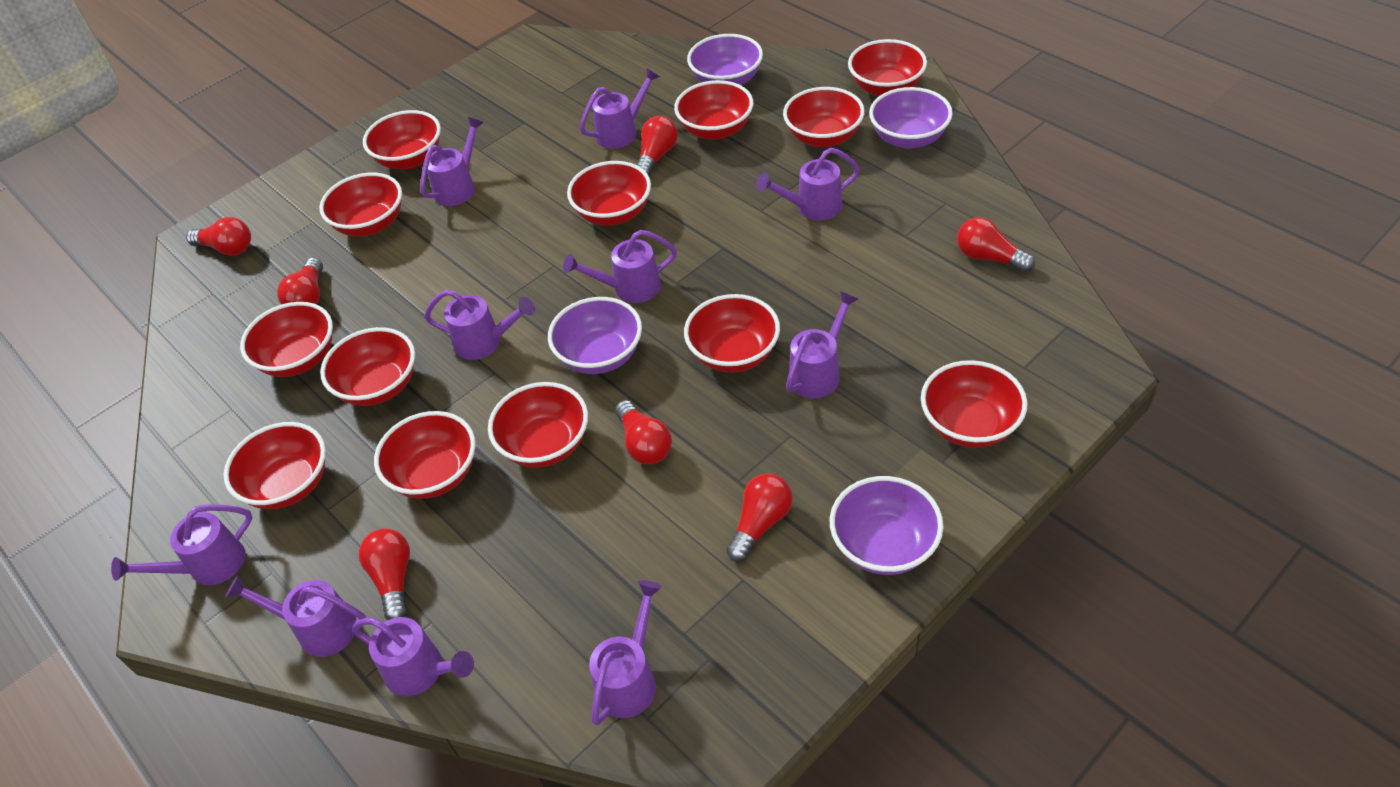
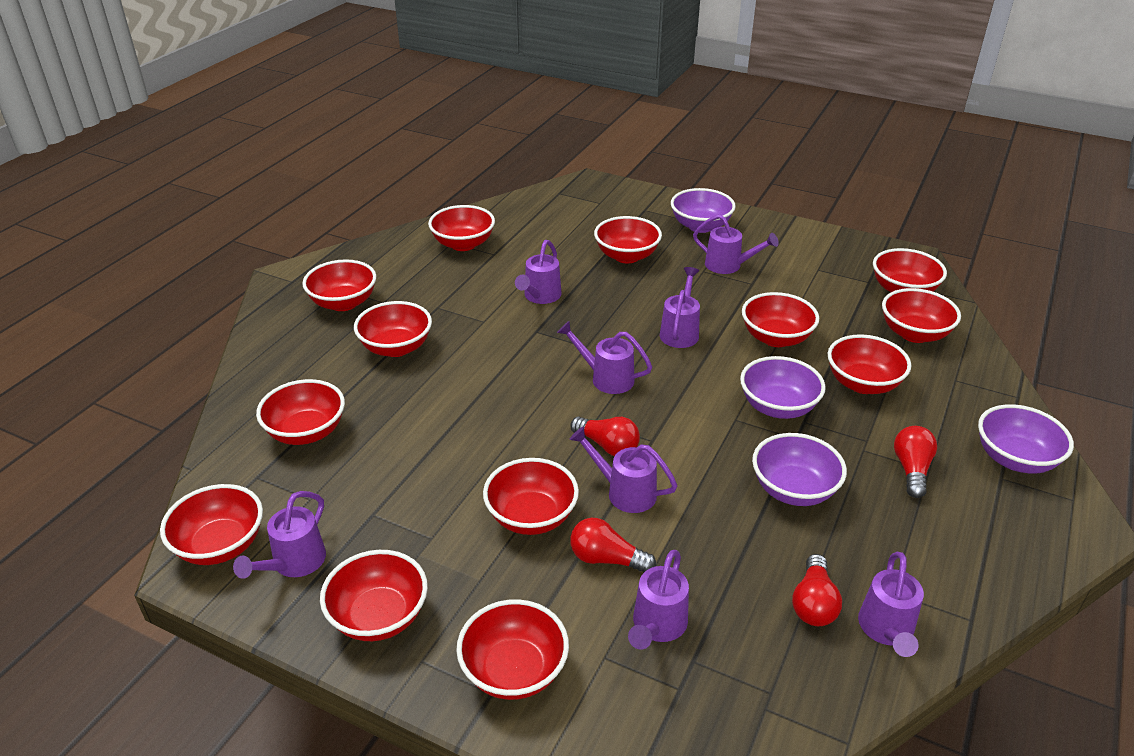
purple watering can: 10 -> 8
red light bulb: 7 -> 4

